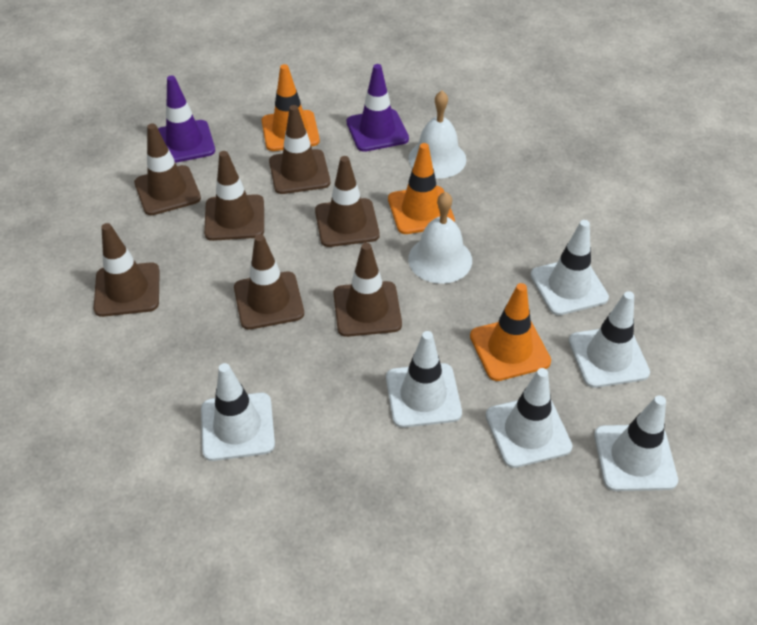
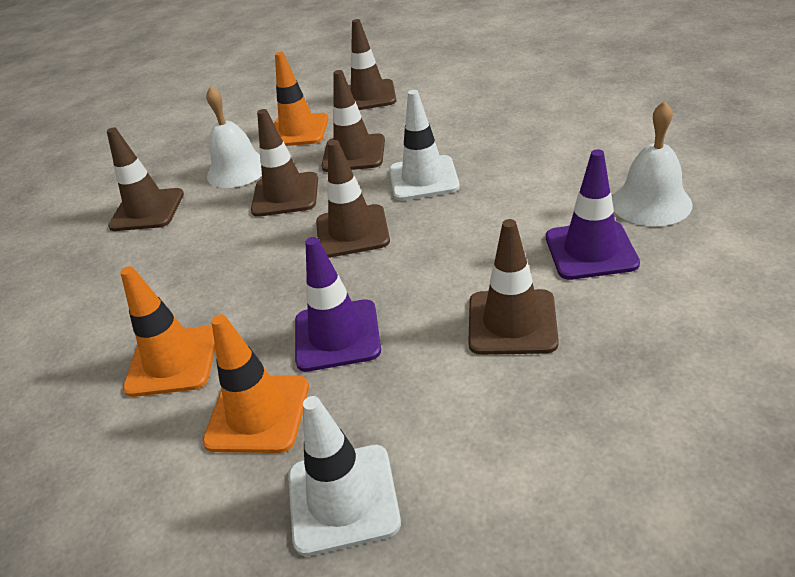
brown traffic cone: 7 -> 6
white traffic cone: 6 -> 2

